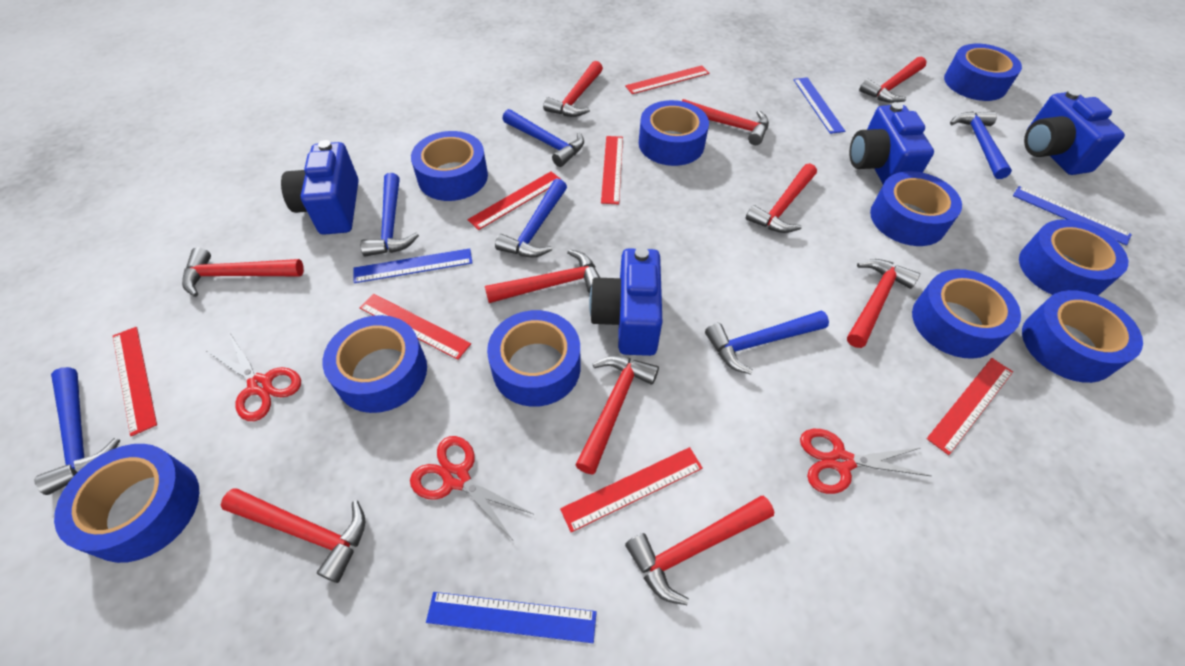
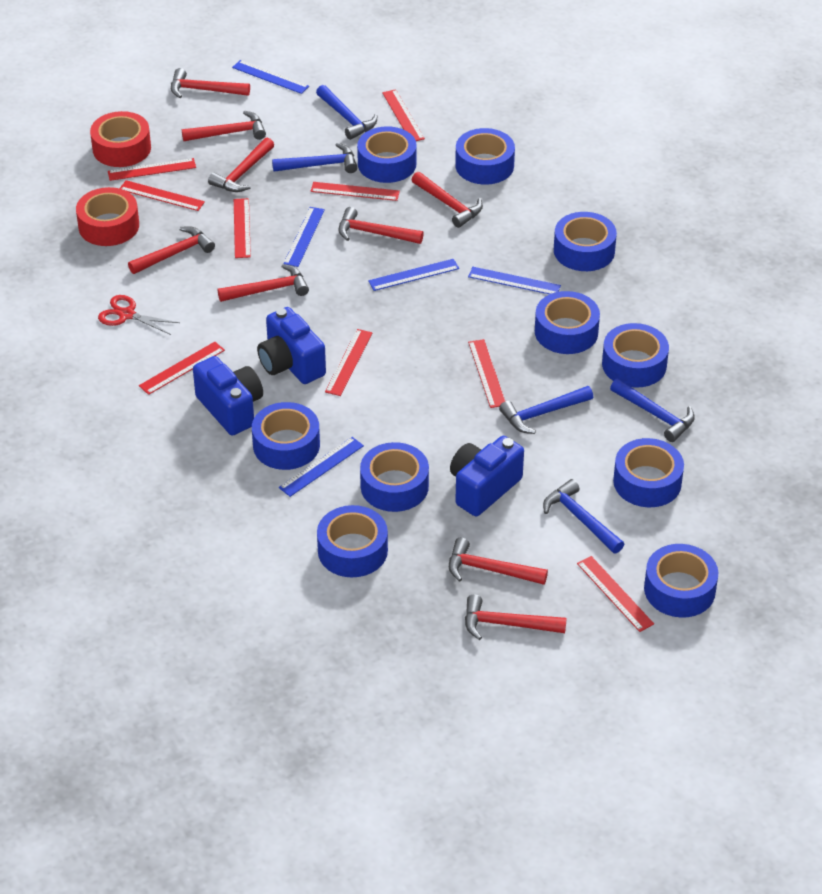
blue camera: 4 -> 3
blue hammer: 6 -> 5
blue ruler: 4 -> 5
red hammer: 10 -> 9
red ruler: 7 -> 9
red scissors: 3 -> 1
red tape: 0 -> 2

